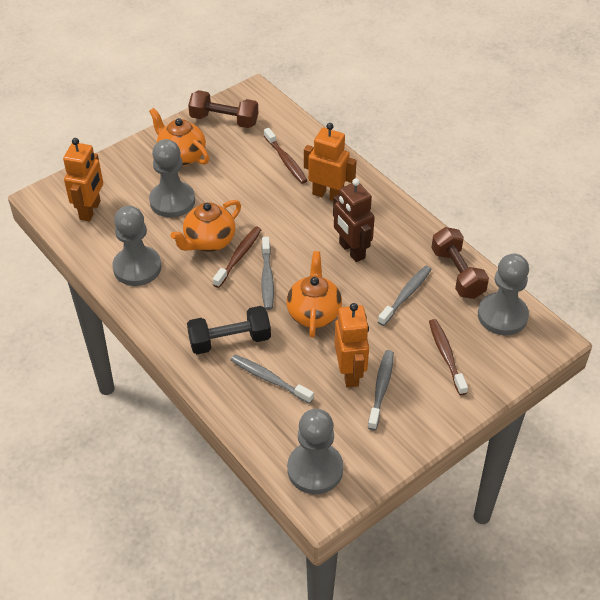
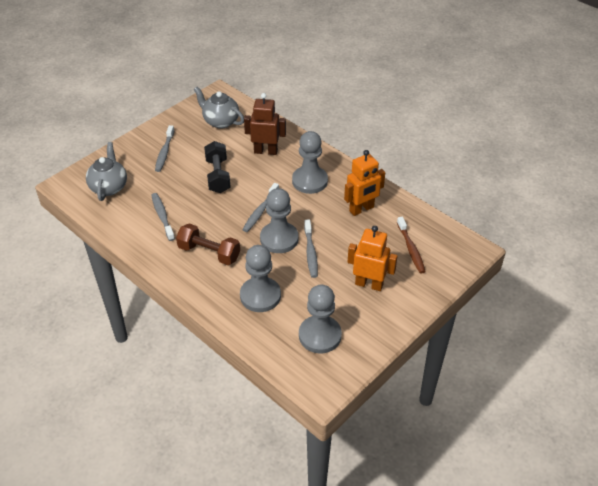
brown dumbbell: 2 -> 1
brown toothbrush: 3 -> 1
grey teapot: 0 -> 2
orange robot: 3 -> 2
orange teapot: 3 -> 0

